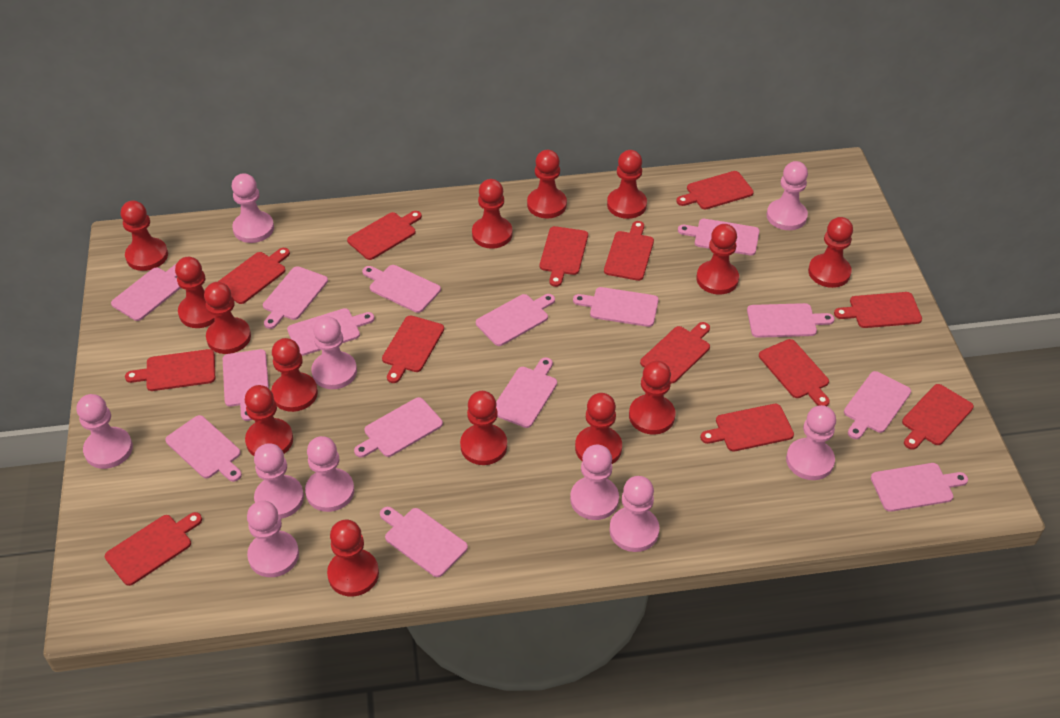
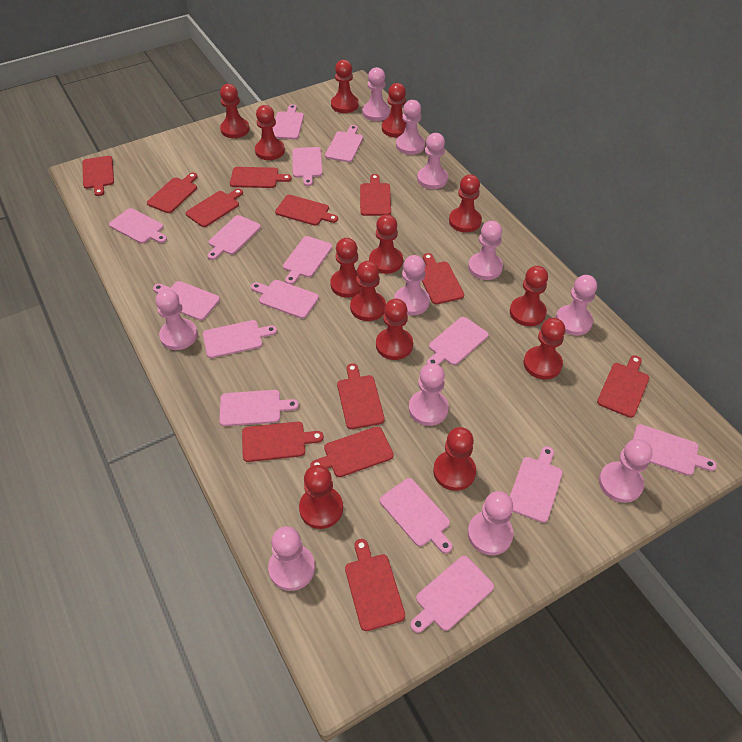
pink pawn: 10 -> 11
red cutting board: 13 -> 12
red pawn: 14 -> 13

